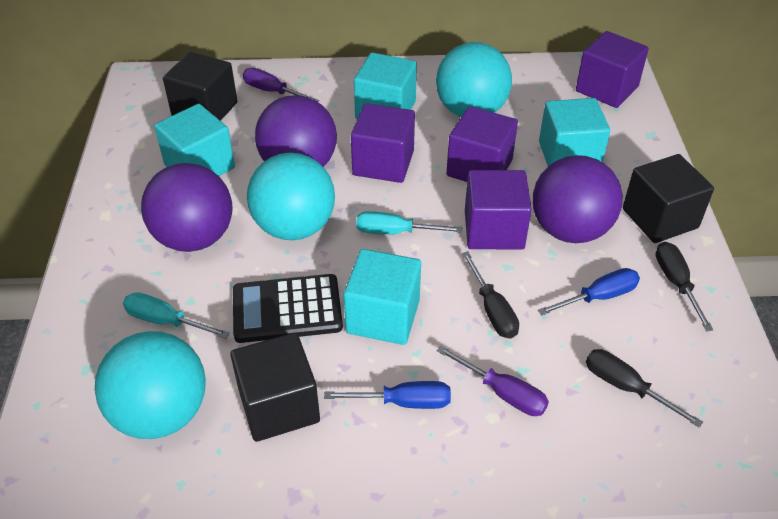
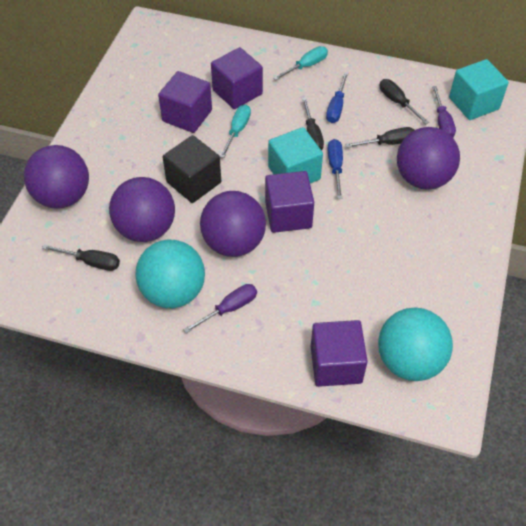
black calculator: 1 -> 0
black cube: 3 -> 1
black screwdriver: 3 -> 4
purple ball: 3 -> 4
turquoise ball: 3 -> 2
turquoise cube: 4 -> 2

